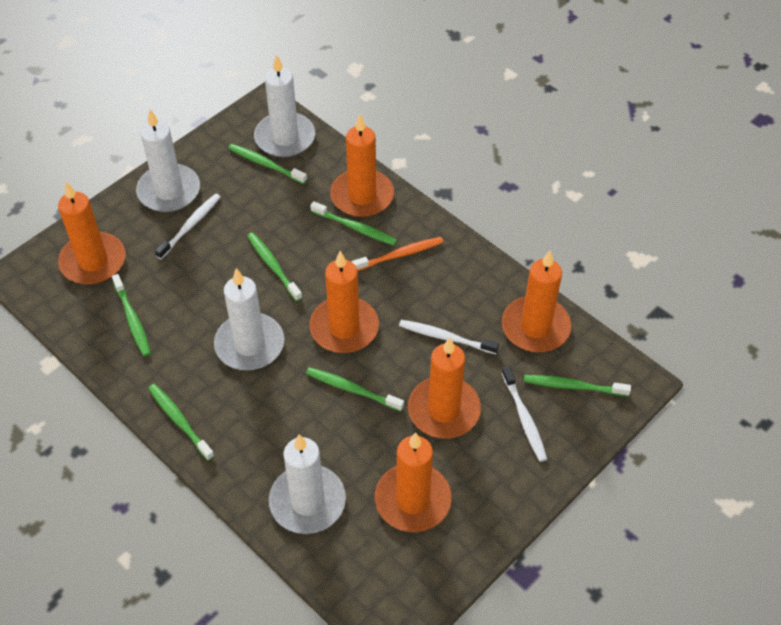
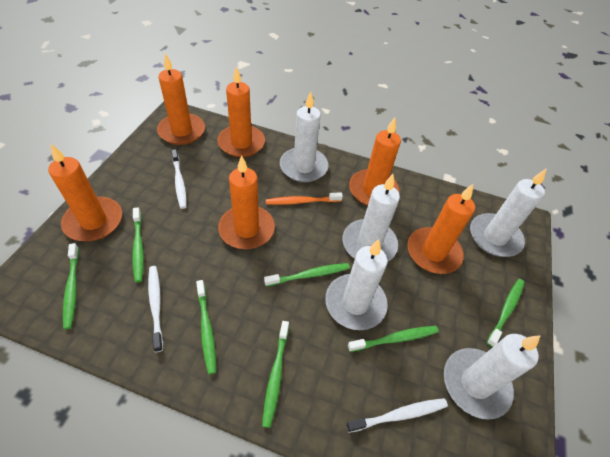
white candle: 4 -> 5

